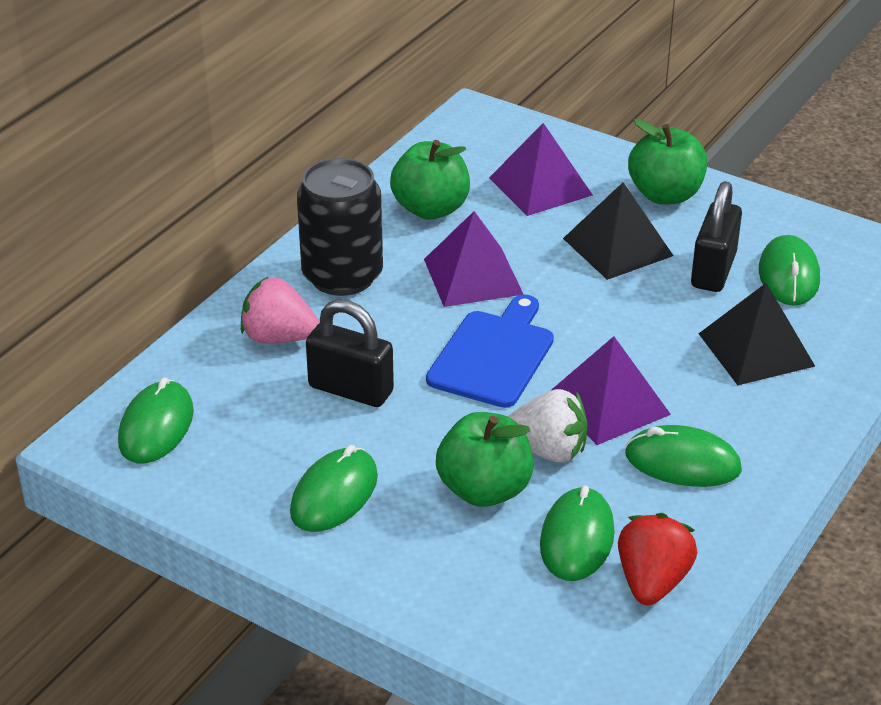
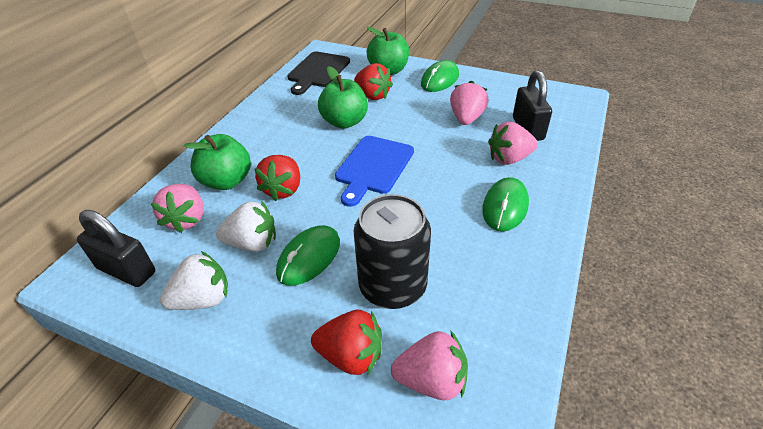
black cutting board: 0 -> 1
black pyramid: 2 -> 0
green mouse: 5 -> 3
pink strawberry: 1 -> 4
purple pyramid: 3 -> 0
red strawberry: 1 -> 3
white strawberry: 1 -> 2

